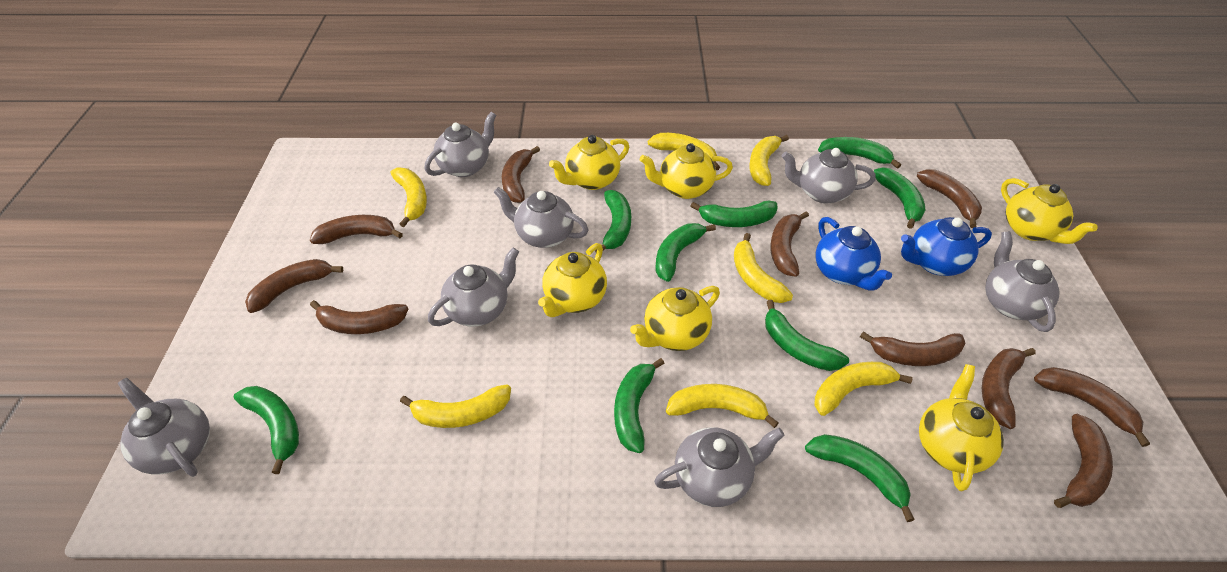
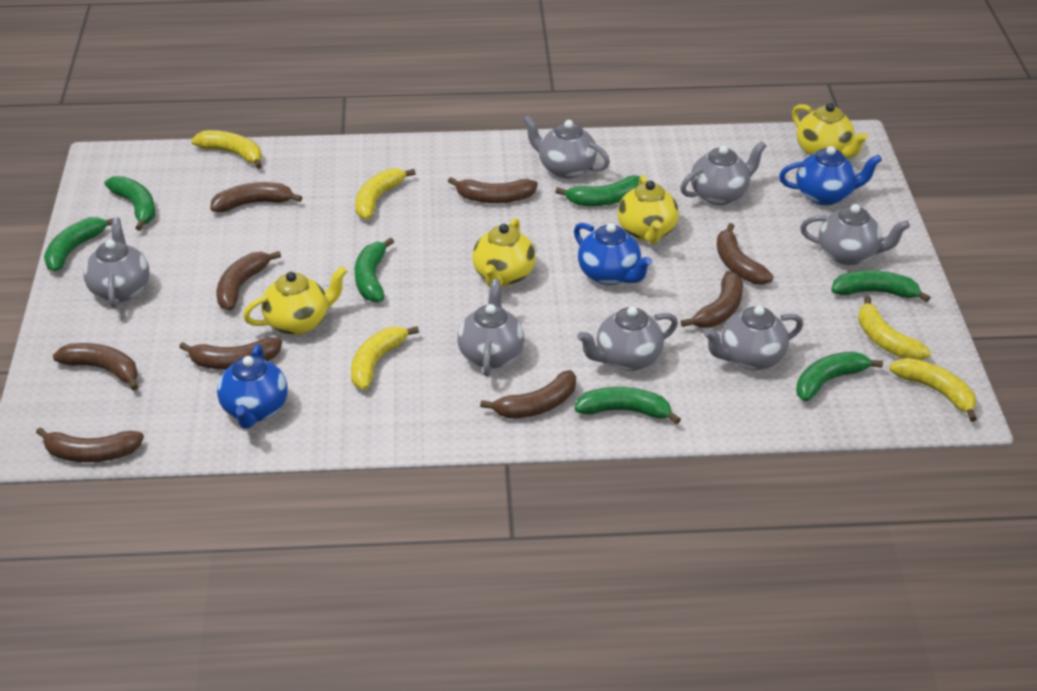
blue teapot: 2 -> 3
brown banana: 10 -> 9
green banana: 9 -> 7
yellow banana: 7 -> 5
yellow teapot: 6 -> 4

